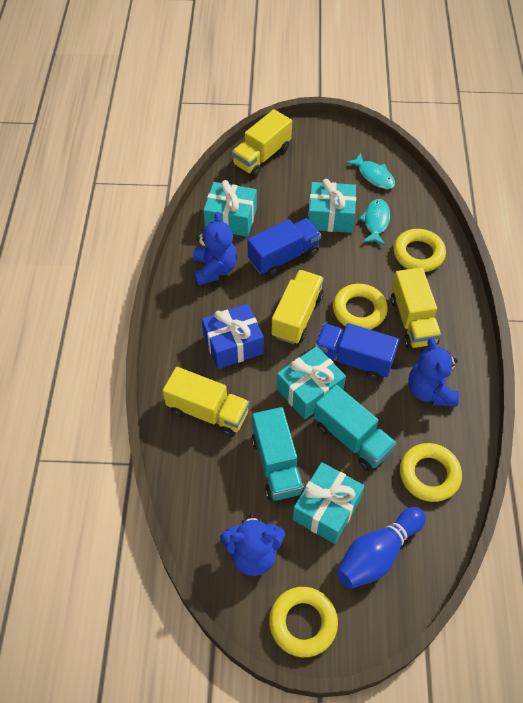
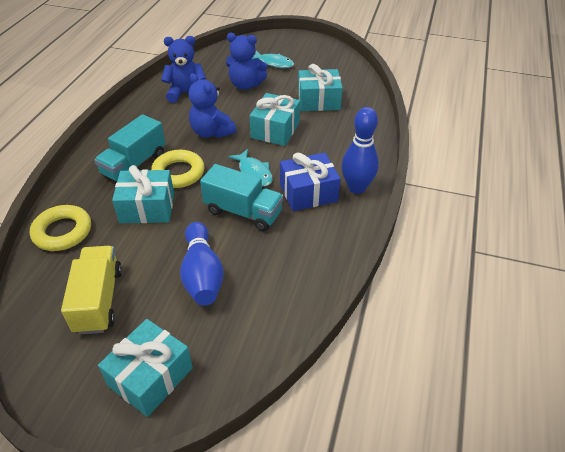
blue bowling pin: 1 -> 2
blue truck: 2 -> 0
yellow ring: 4 -> 2
yellow truck: 4 -> 1

